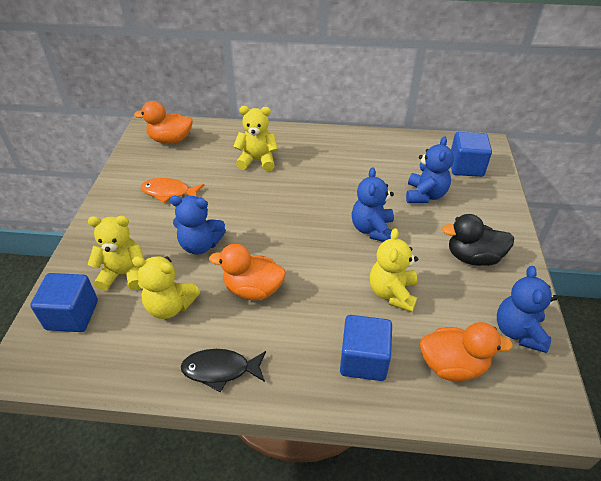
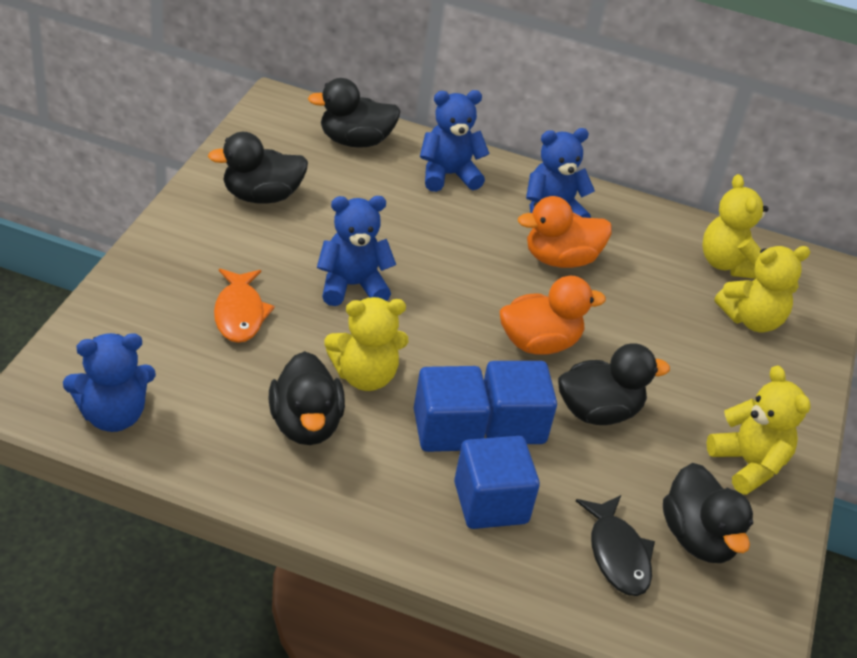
black duck: 1 -> 5
orange duck: 3 -> 2

